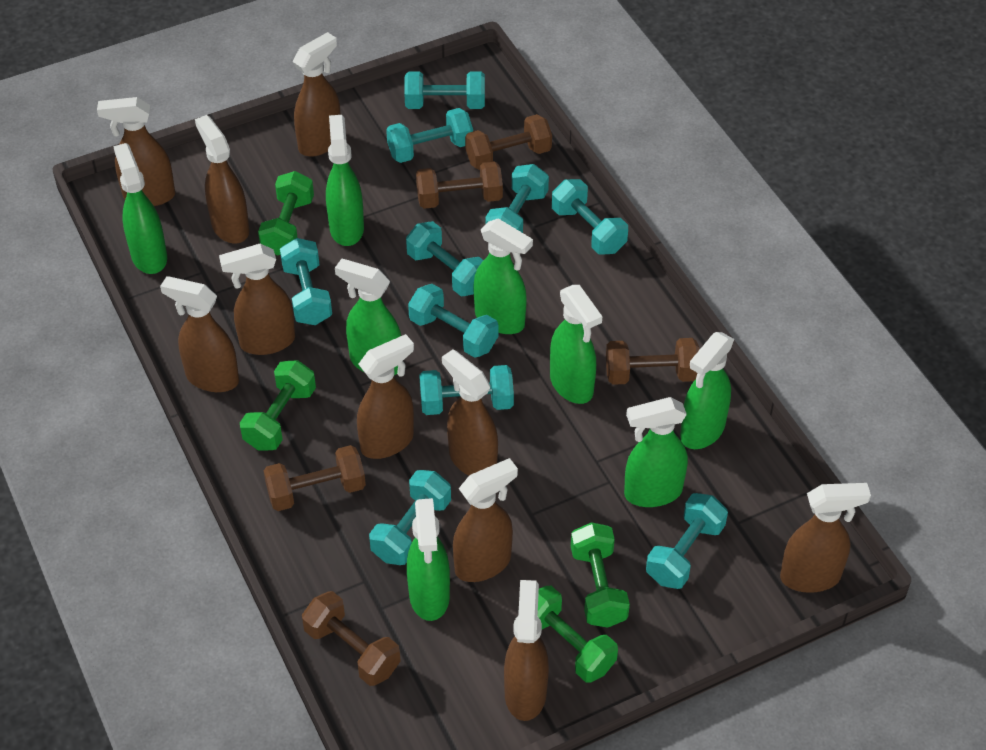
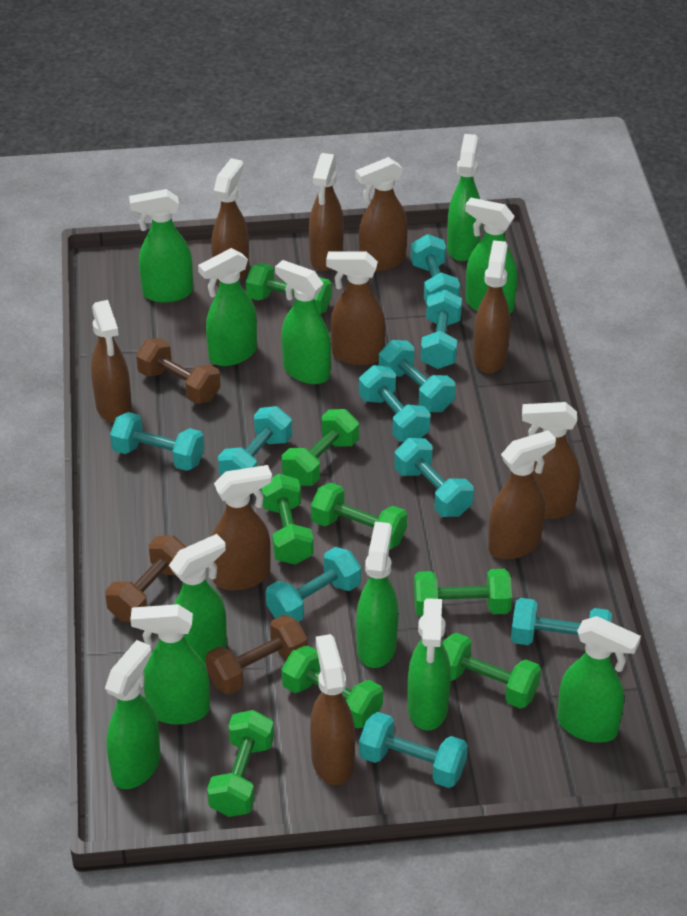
brown dumbbell: 5 -> 3
green dumbbell: 4 -> 8
green spray bottle: 8 -> 11

